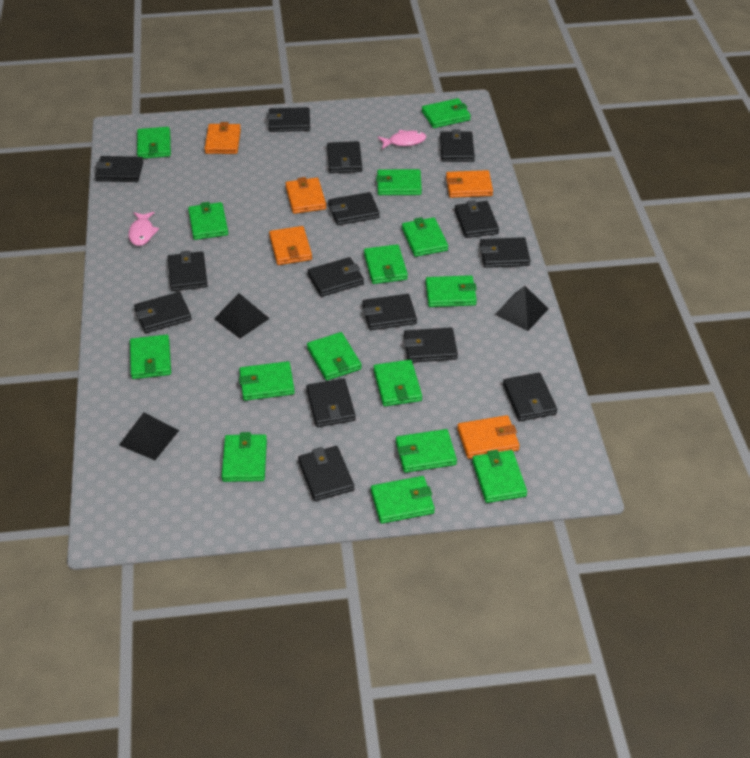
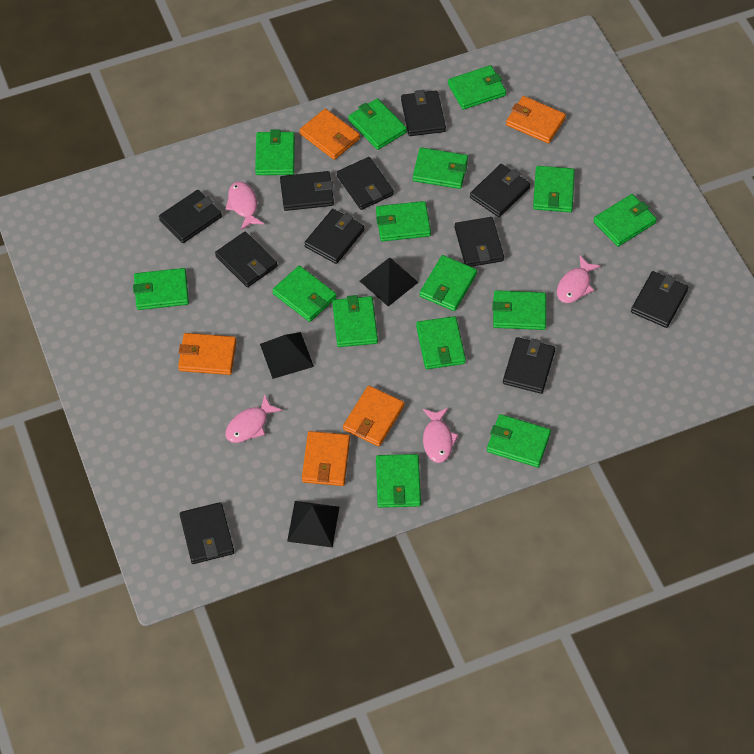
black wallet: 15 -> 11
pink fish: 2 -> 4

